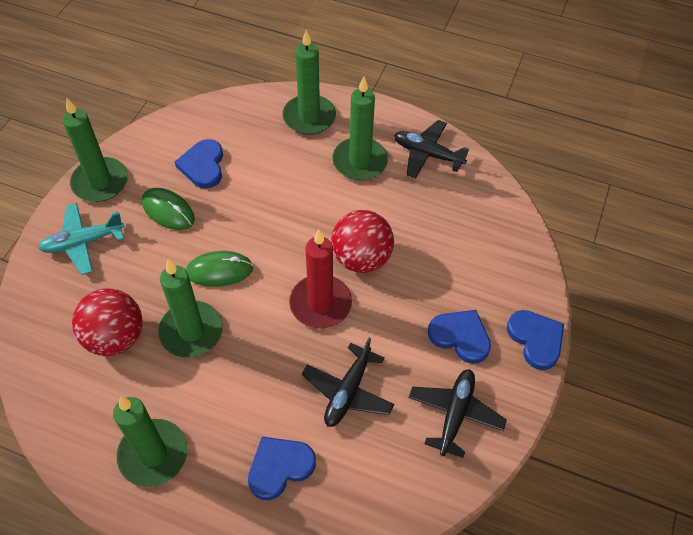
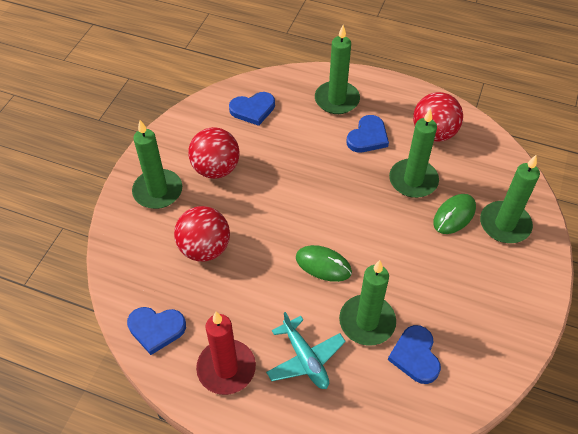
black plane: 3 -> 0
red ball: 2 -> 3

